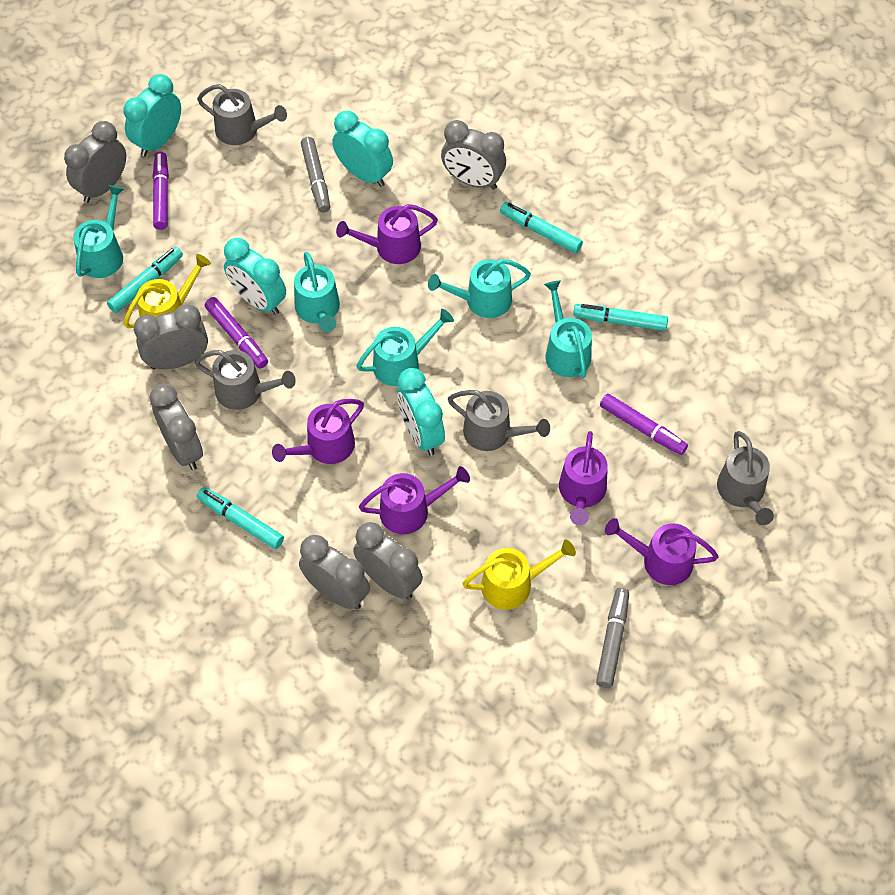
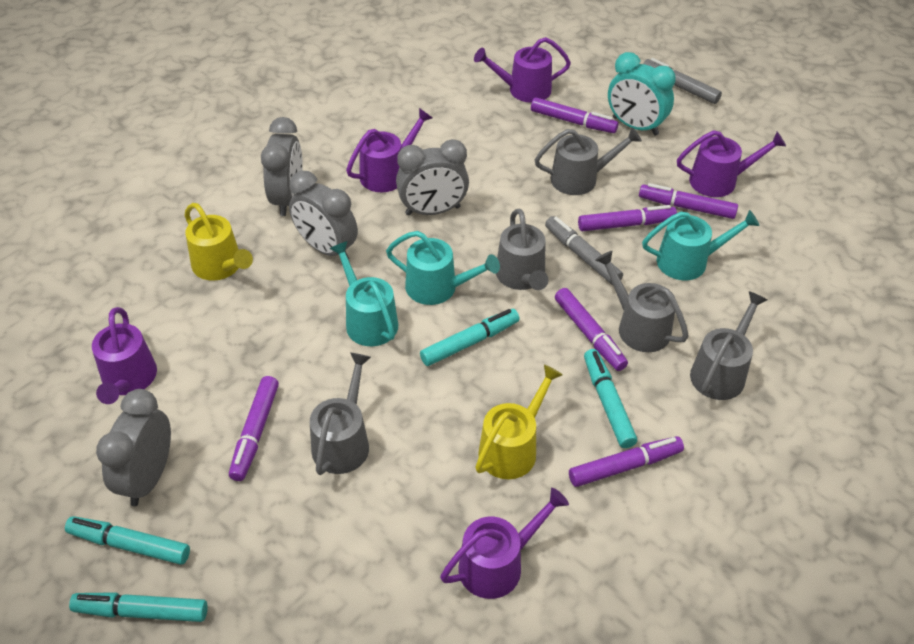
grey clock: 6 -> 4
grey watering can: 4 -> 5
purple marker: 3 -> 6
turquoise clock: 4 -> 1
turquoise watering can: 5 -> 3

